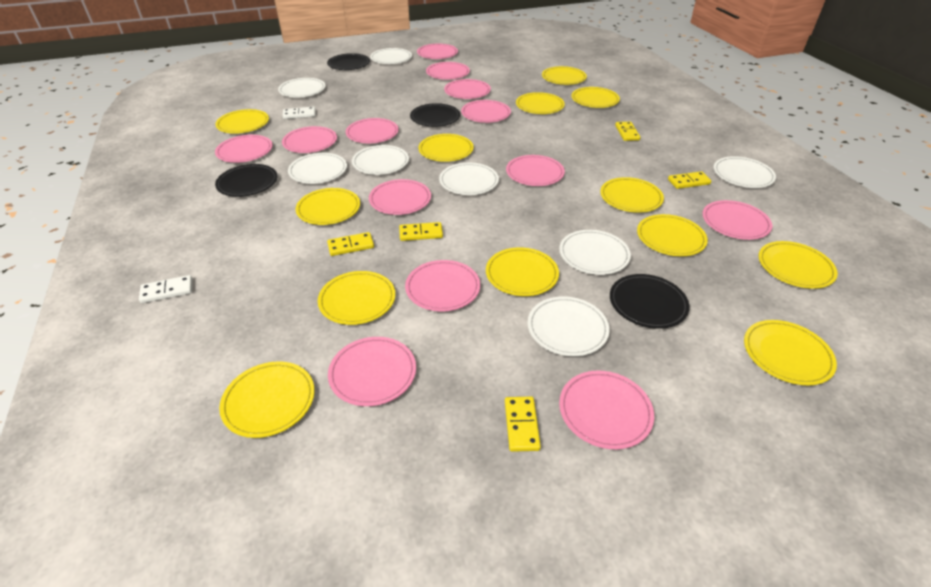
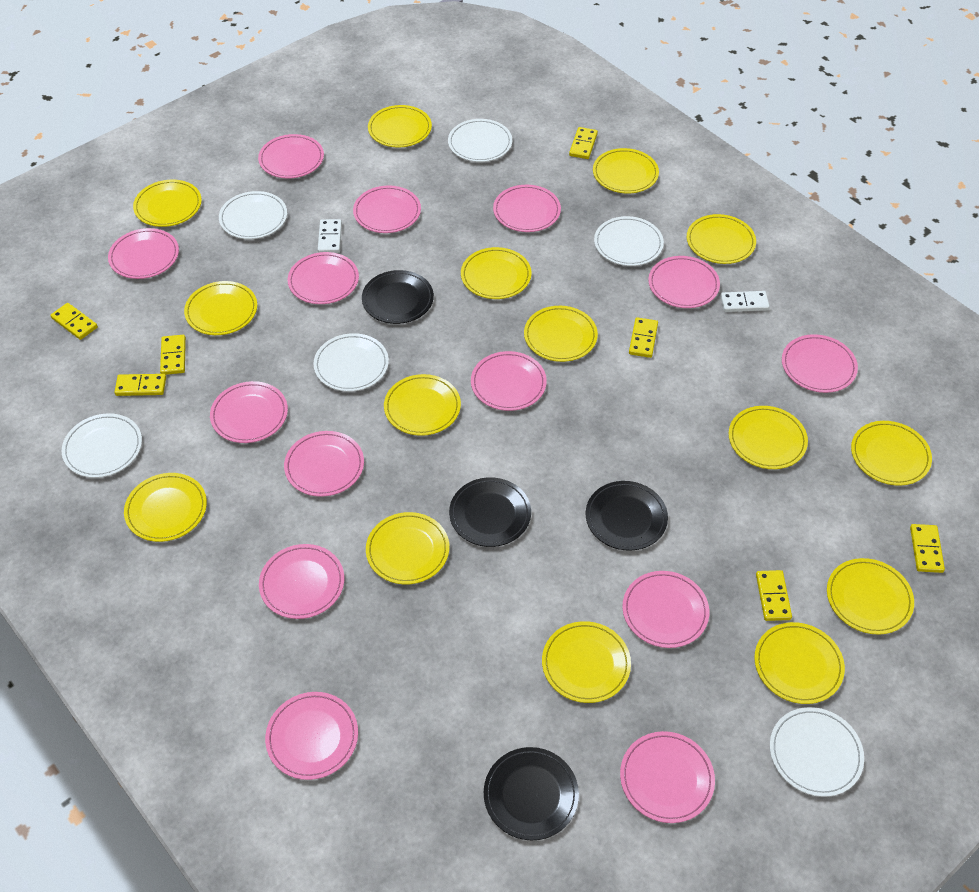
pink plate: 13 -> 14
white plate: 8 -> 6
yellow domino: 5 -> 7
yellow plate: 13 -> 15

